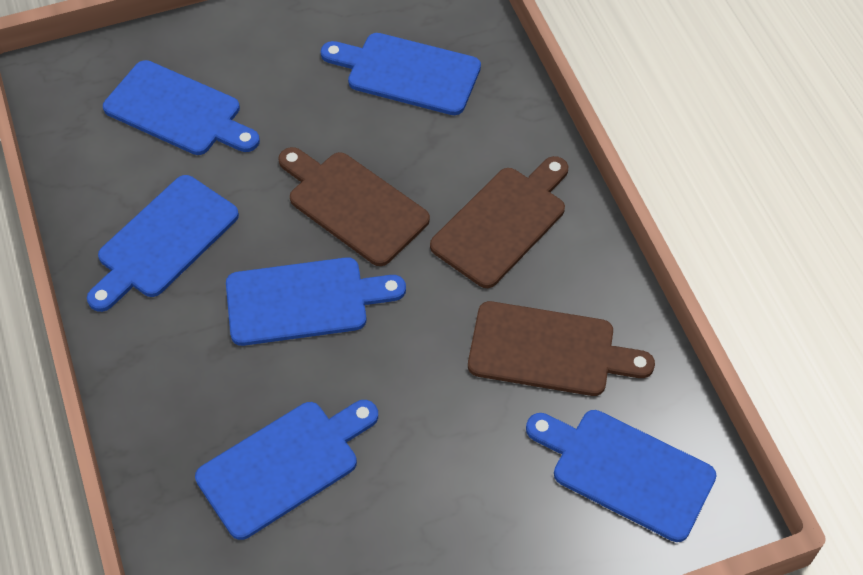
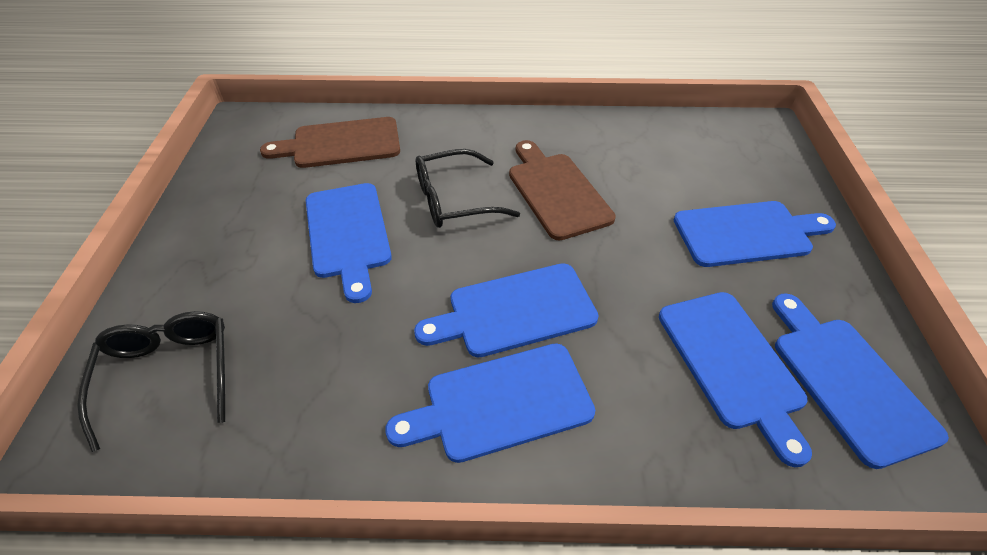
black glasses: 0 -> 2
brown cutting board: 3 -> 2

